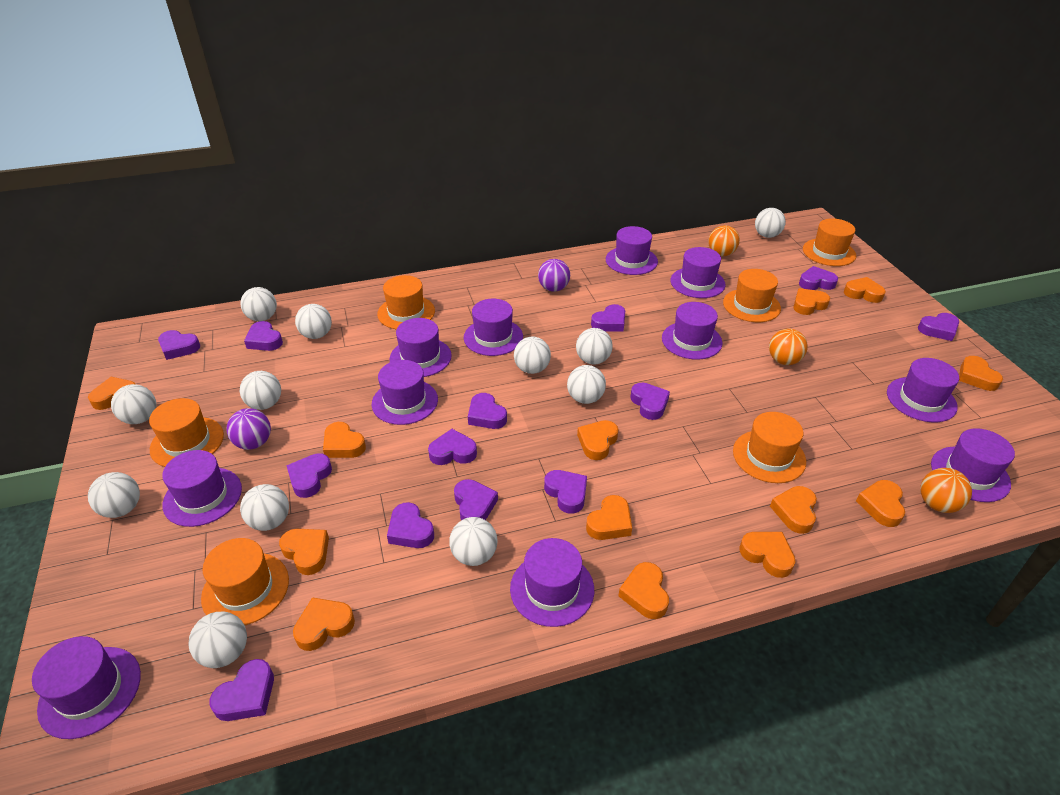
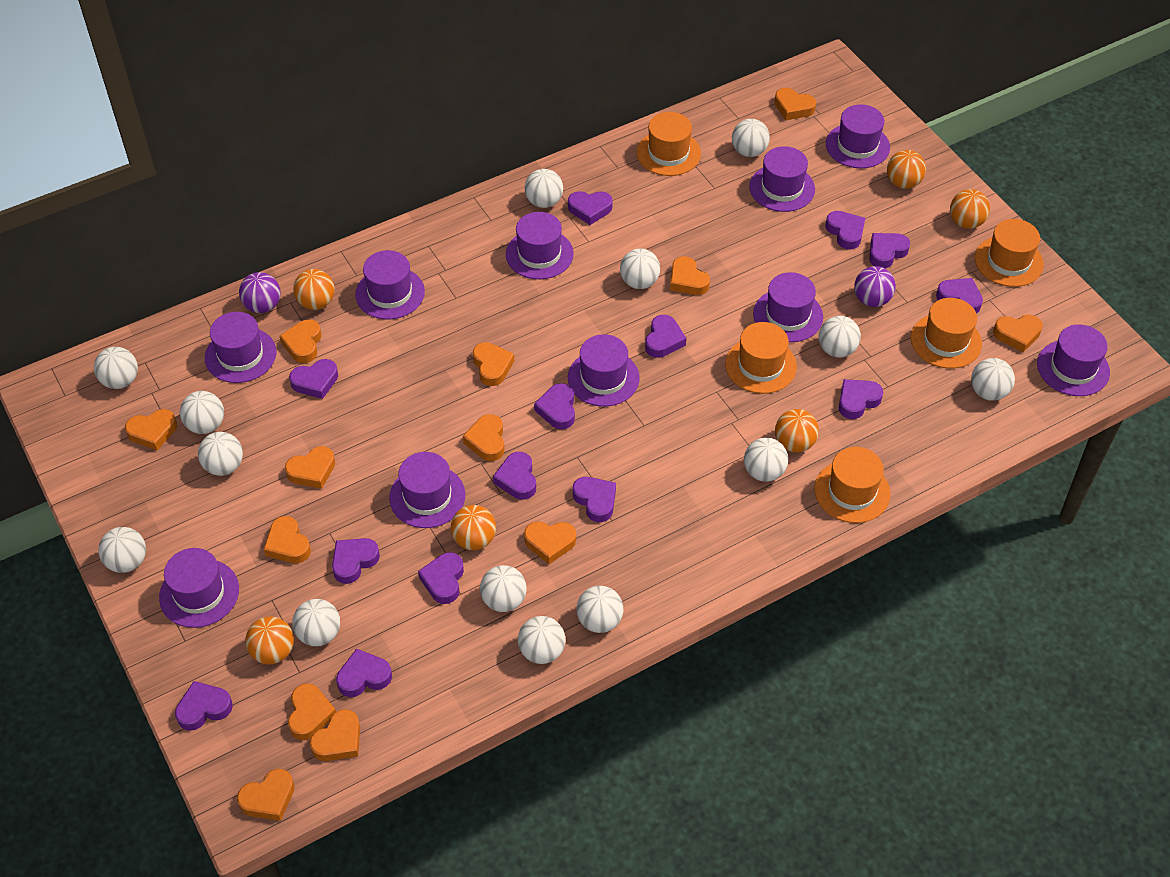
orange ball: 3 -> 6
orange hat: 6 -> 5
purple hat: 11 -> 10
purple heart: 13 -> 14
white ball: 12 -> 14

